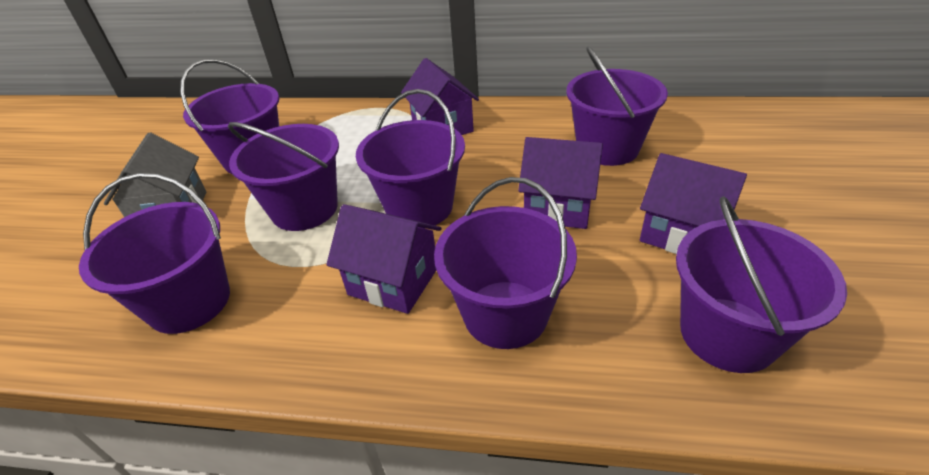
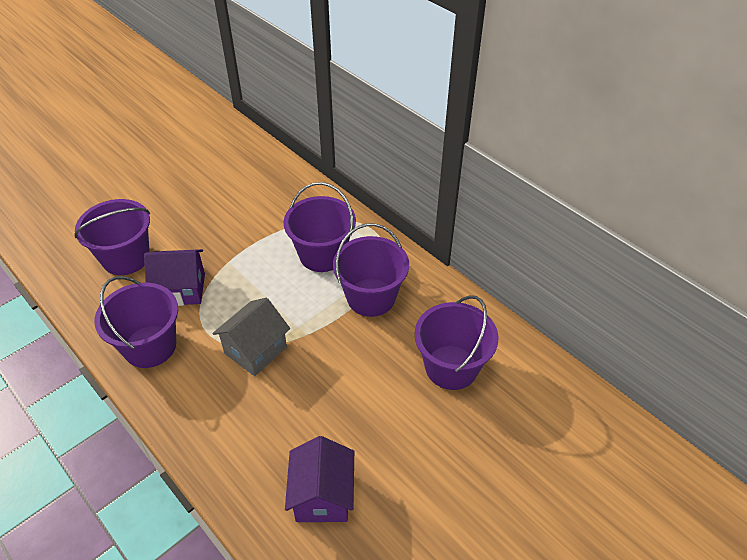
purple bucket: 7 -> 5
purple house: 4 -> 2

